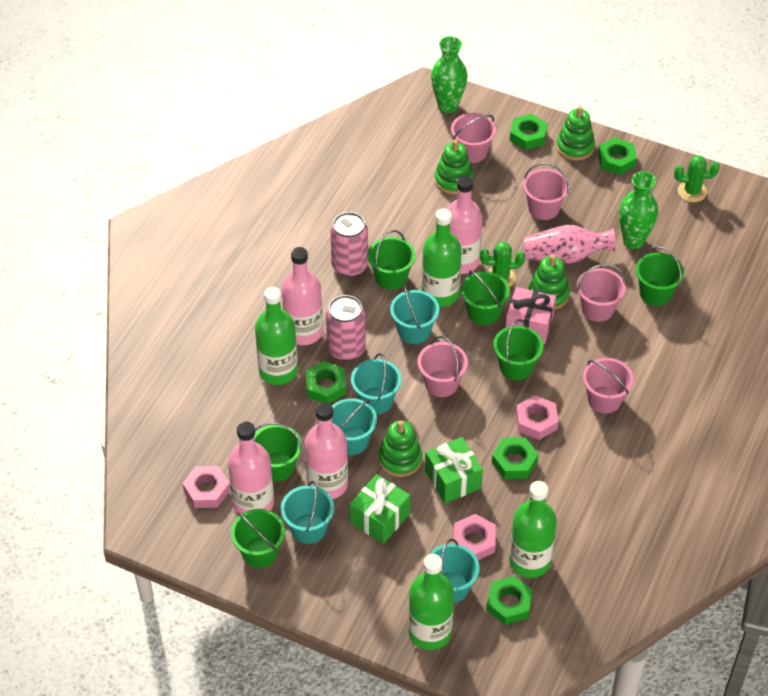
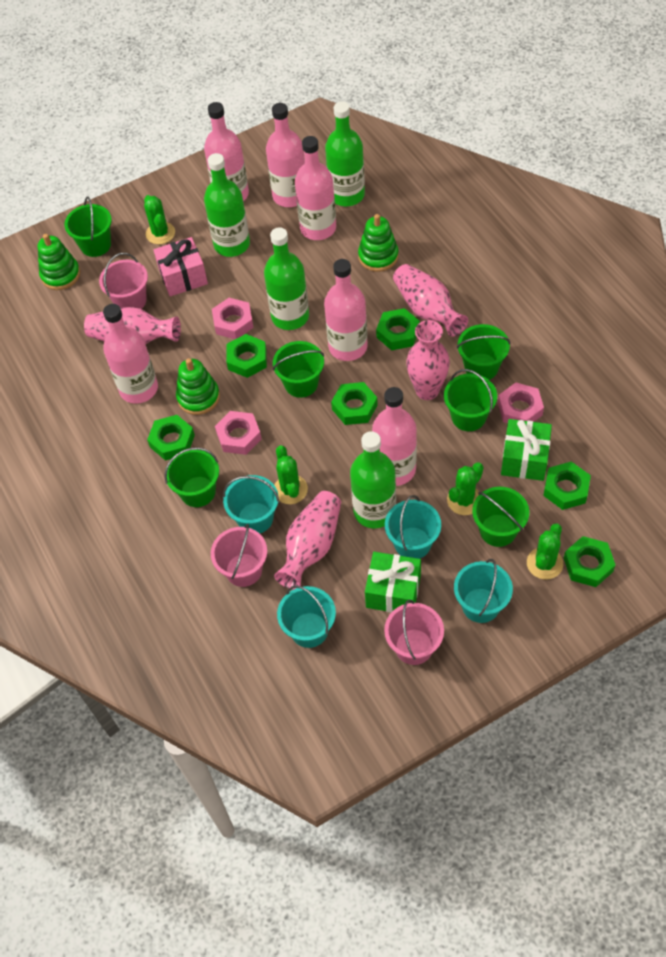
green cactus: 2 -> 4
green nut: 5 -> 6
green stacking toy: 4 -> 3
green vase: 2 -> 0
pink bottle: 4 -> 6
pink bucket: 5 -> 3
pink can: 2 -> 0
pink vase: 1 -> 4
turquoise bucket: 5 -> 4

